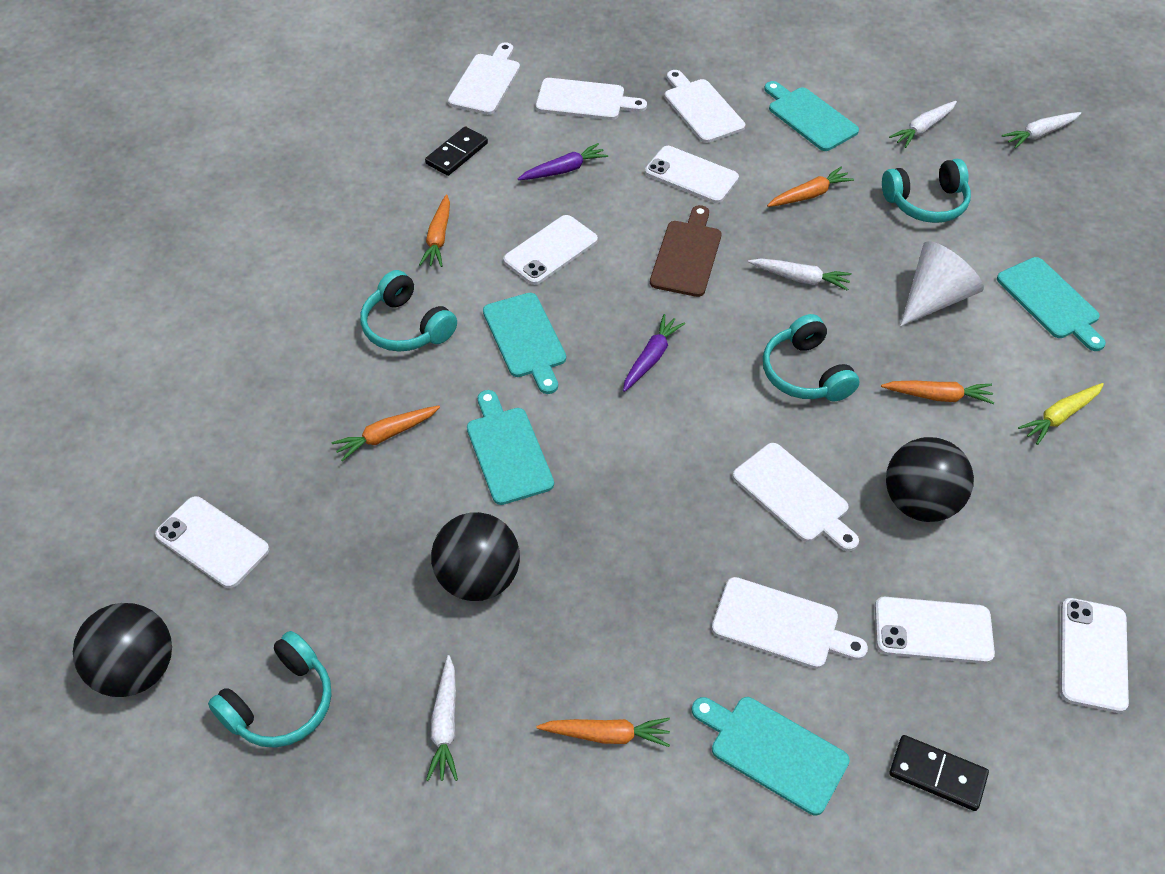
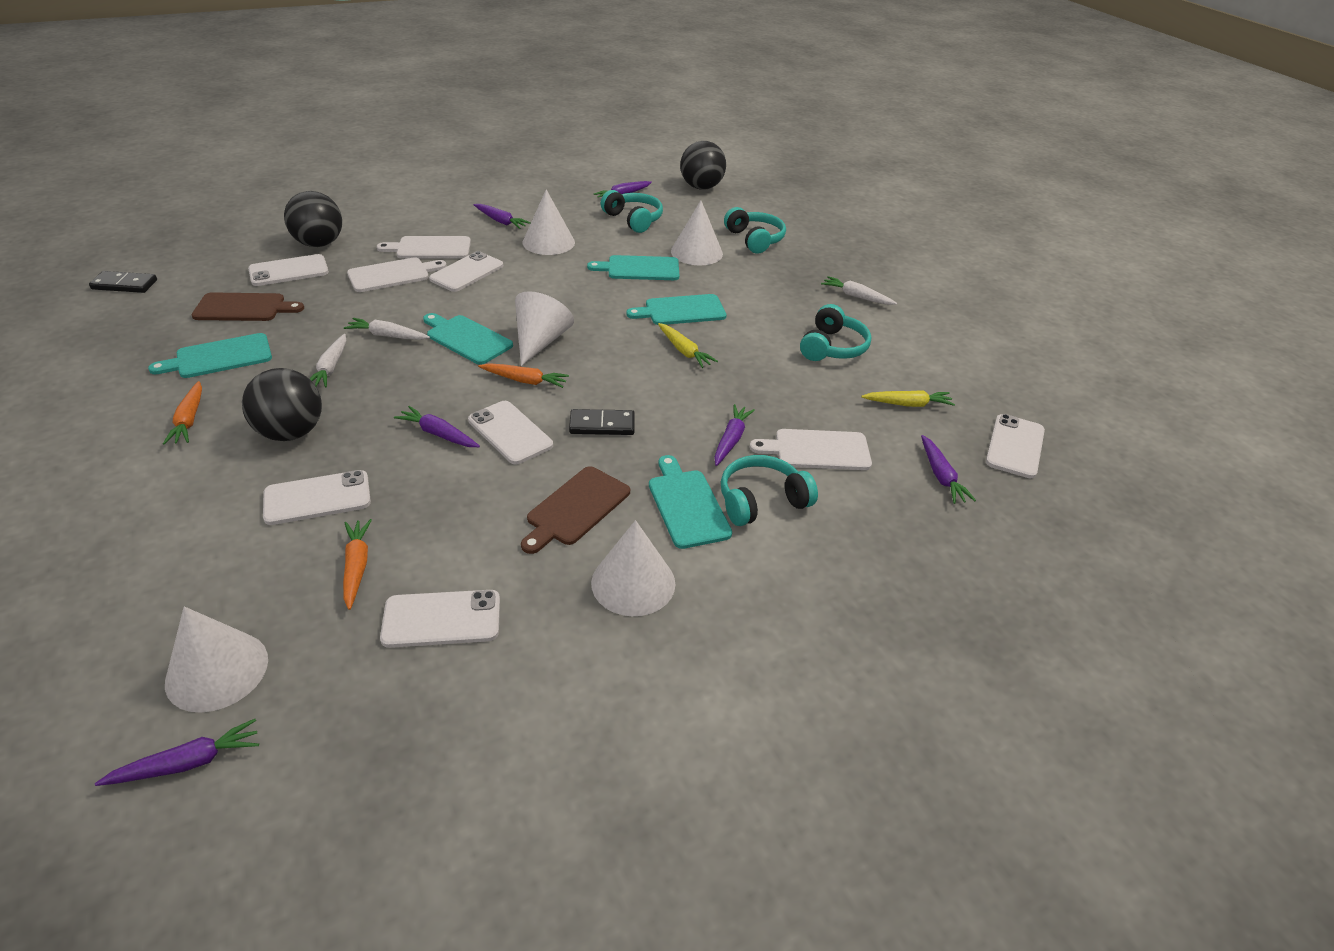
brown cutting board: 1 -> 2
orange carrot: 5 -> 3
purple carrot: 2 -> 6
white carrot: 4 -> 3
white cone: 1 -> 5
white cutting board: 5 -> 3
white phone: 5 -> 6
yellow carrot: 1 -> 2

